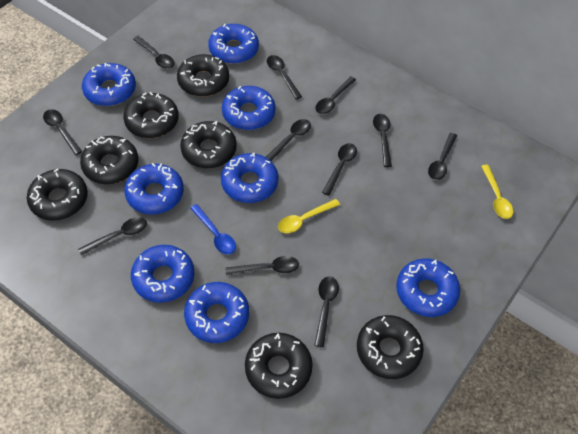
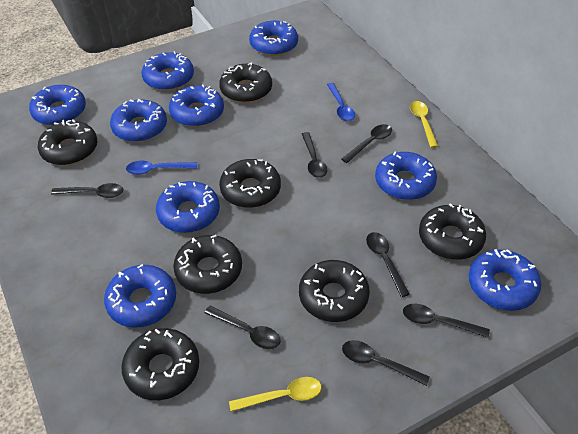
black spoon: 11 -> 7
blue donut: 8 -> 9
blue spoon: 1 -> 2

